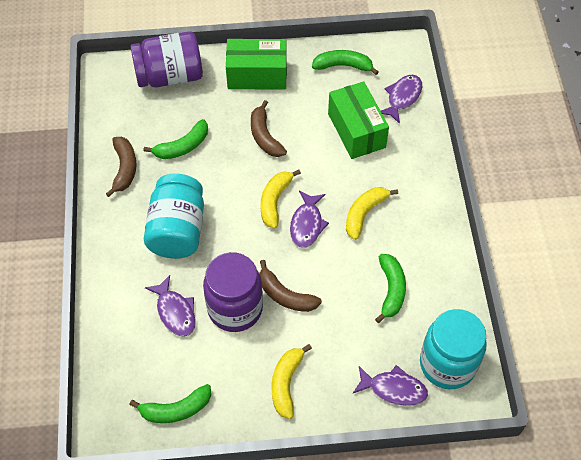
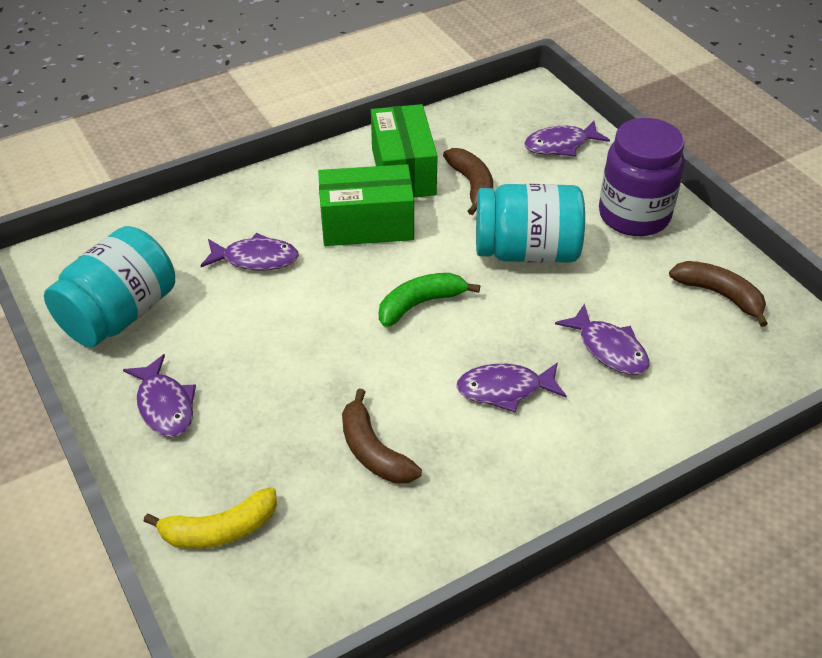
green banana: 4 -> 1
purple fish: 4 -> 5
purple jar: 2 -> 1
yellow banana: 3 -> 1

